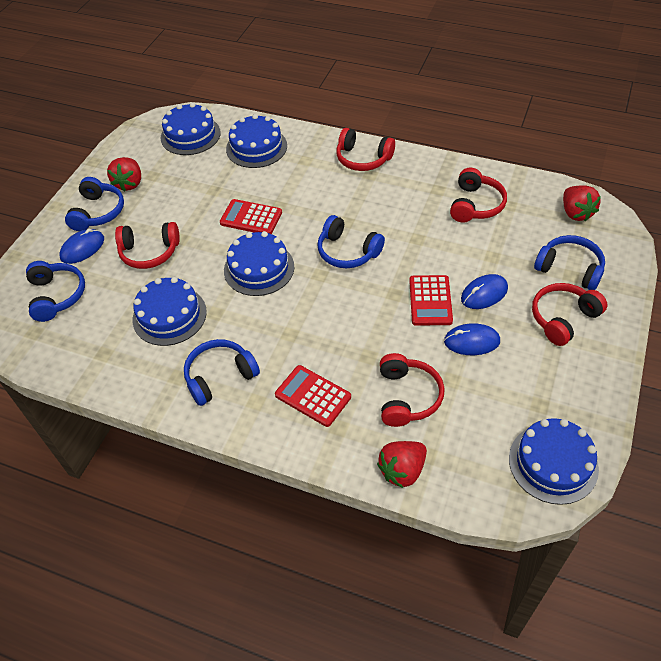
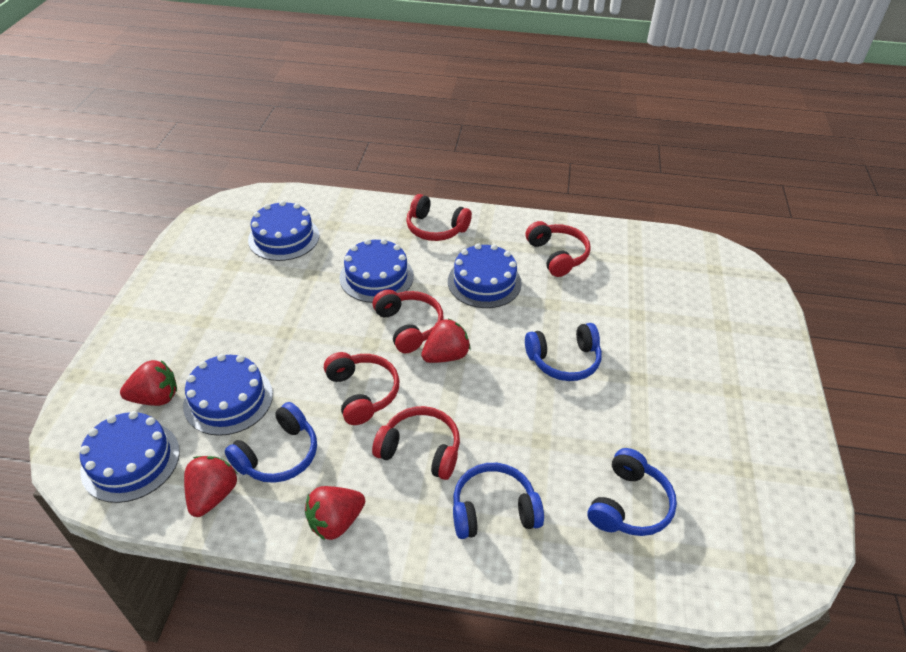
blue headphones: 5 -> 4
blue mouse: 3 -> 0
red calculator: 3 -> 0
red strawberry: 3 -> 4

